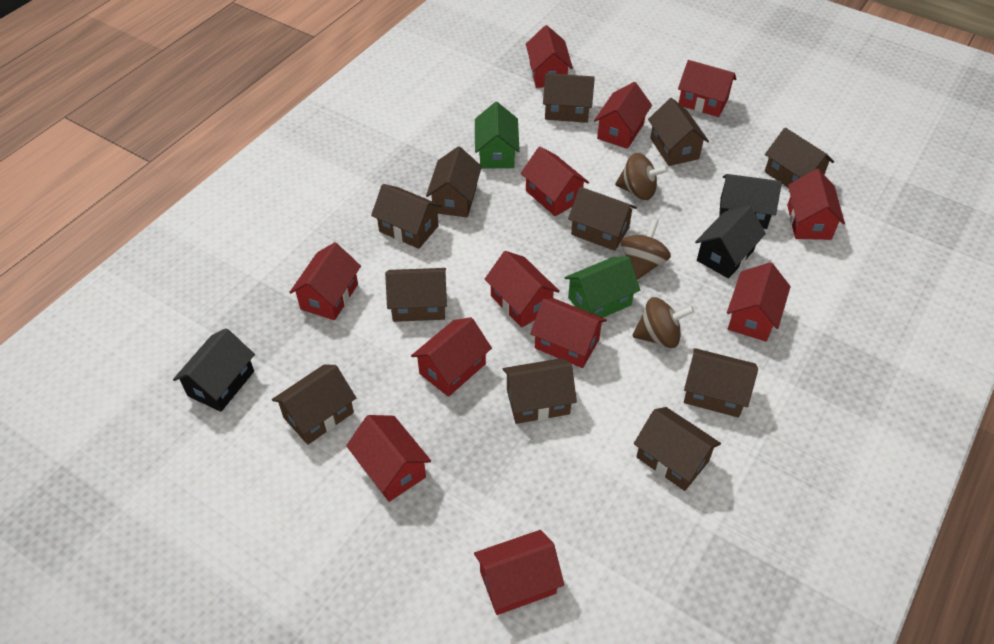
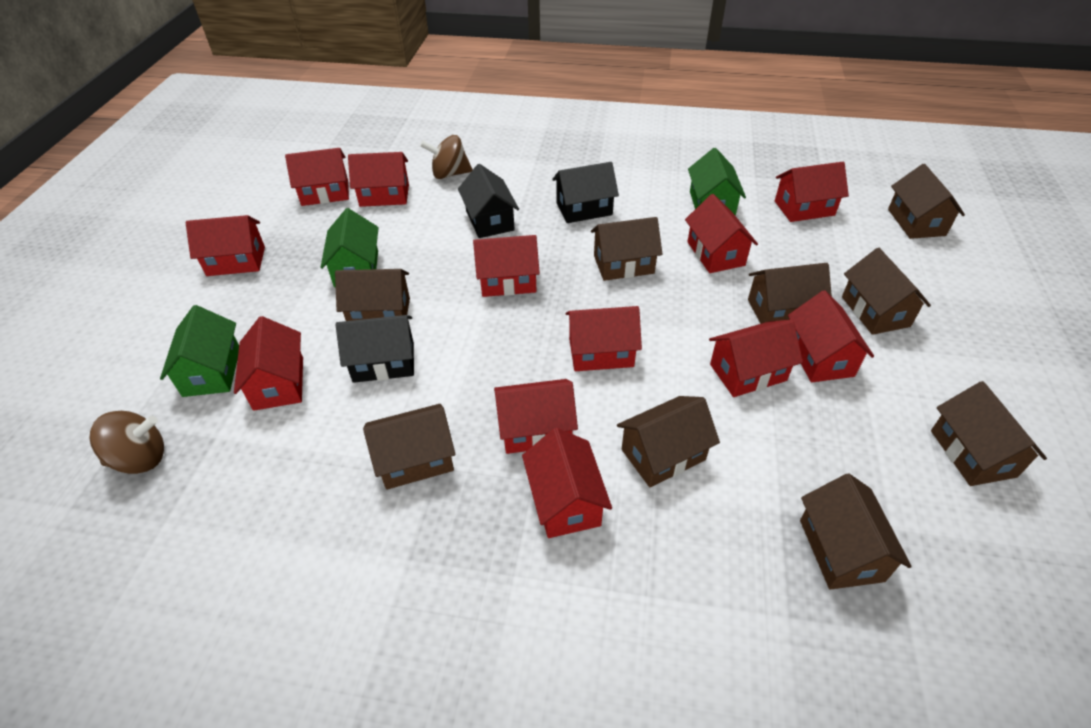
brown house: 11 -> 9
brown spinning top: 3 -> 2
green house: 2 -> 3

